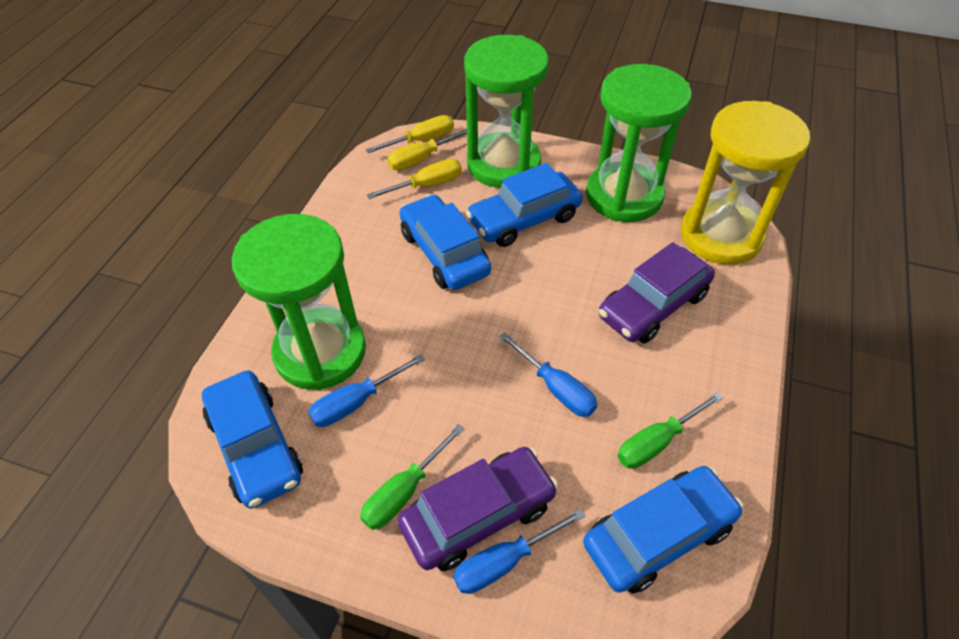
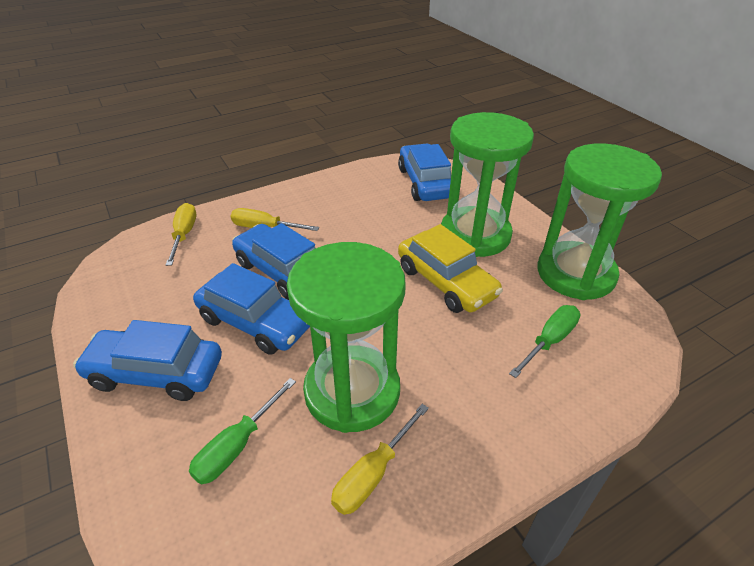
blue screwdriver: 3 -> 0
purple car: 2 -> 0
yellow car: 0 -> 1
yellow hourglass: 1 -> 0

